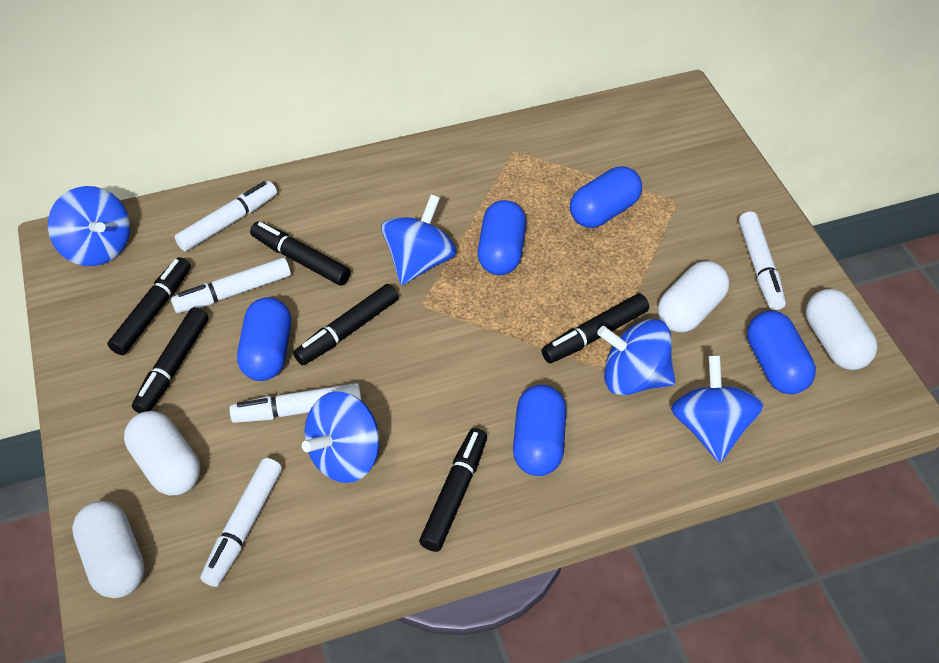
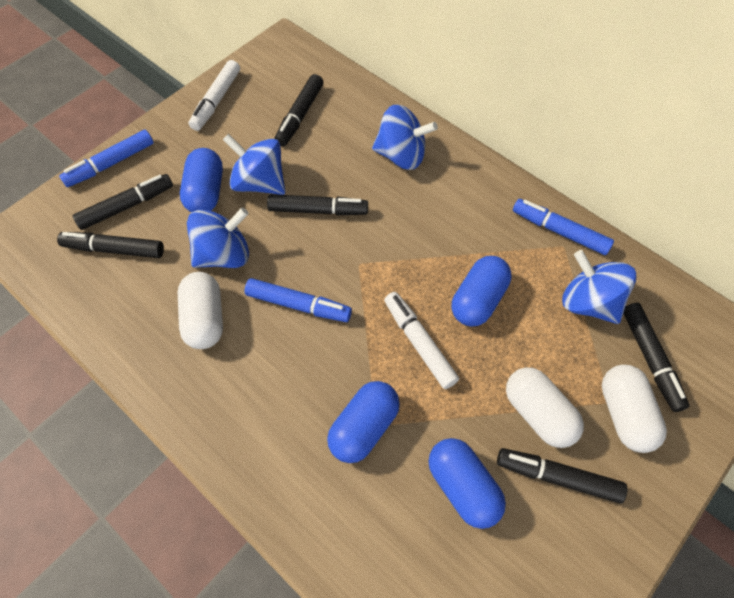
blue capsule: 5 -> 4
blue marker: 0 -> 3
blue spinning top: 5 -> 4
white capsule: 4 -> 3
white marker: 5 -> 2

